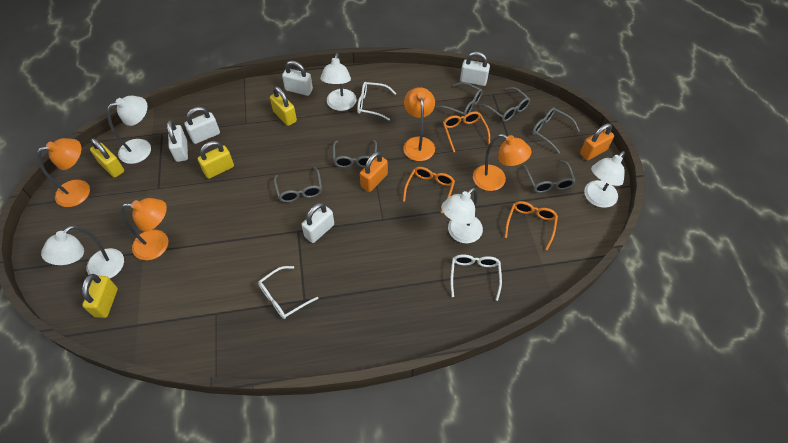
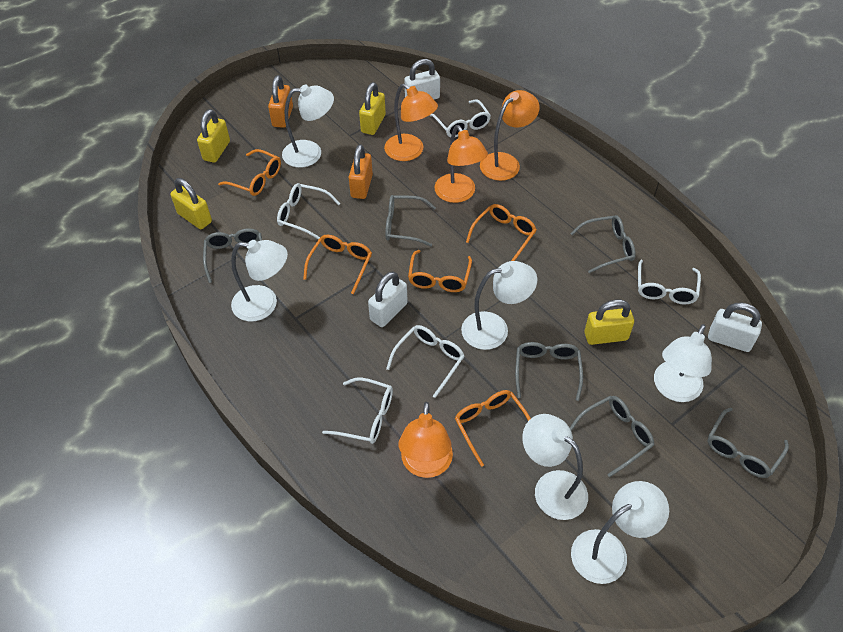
orange glasses: 3 -> 5
white glasses: 3 -> 5
white lamp: 5 -> 6
white padlock: 5 -> 3

